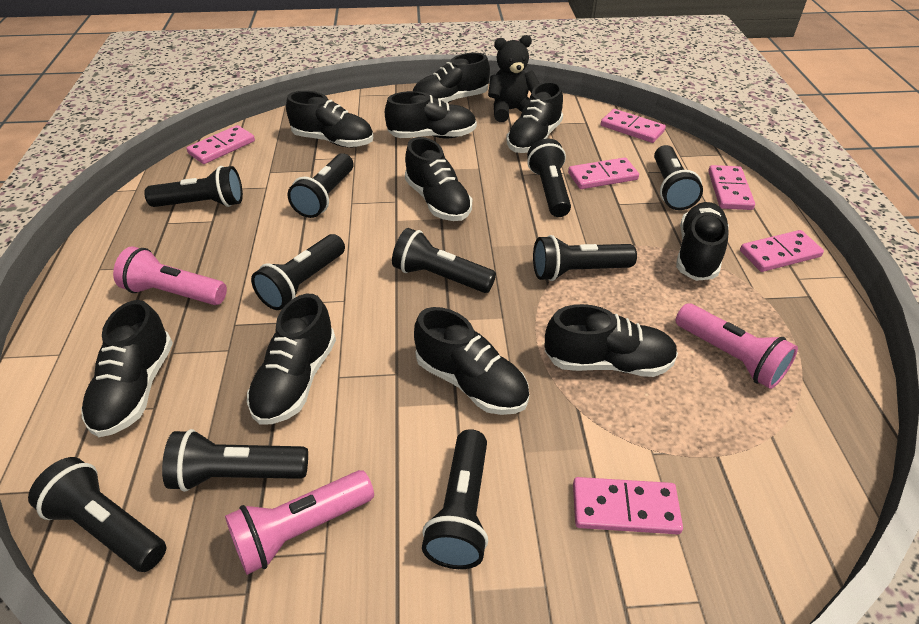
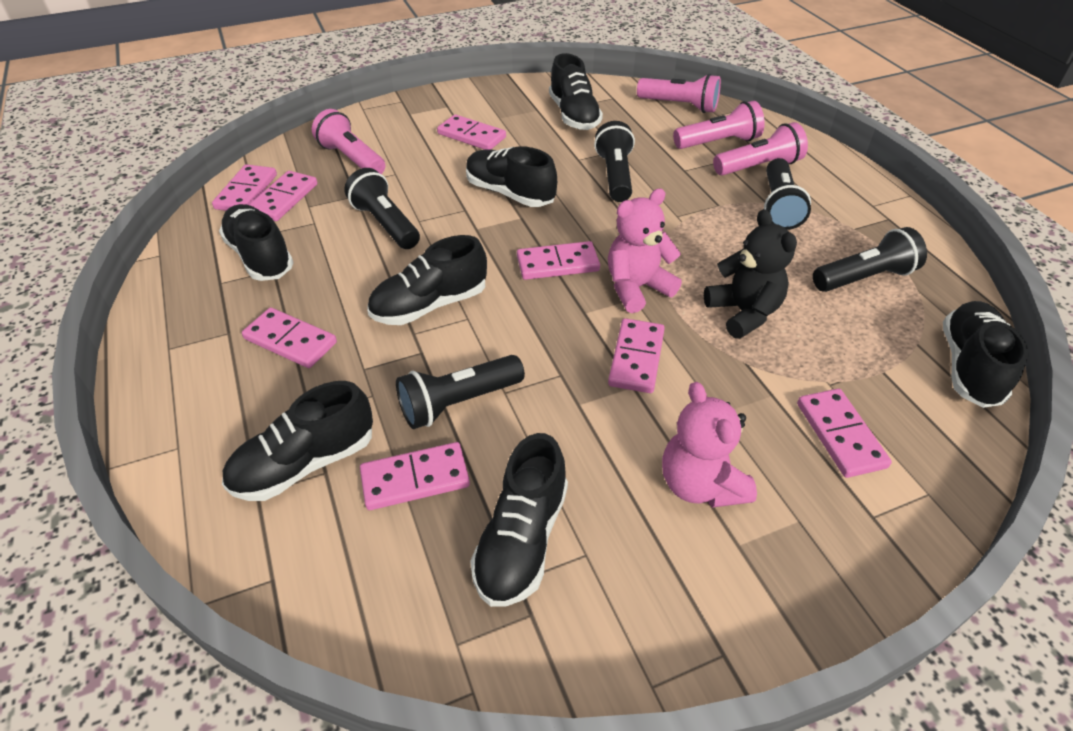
black flashlight: 10 -> 5
black shoe: 10 -> 7
pink domino: 6 -> 8
pink flashlight: 3 -> 4
pink teddy bear: 0 -> 2

